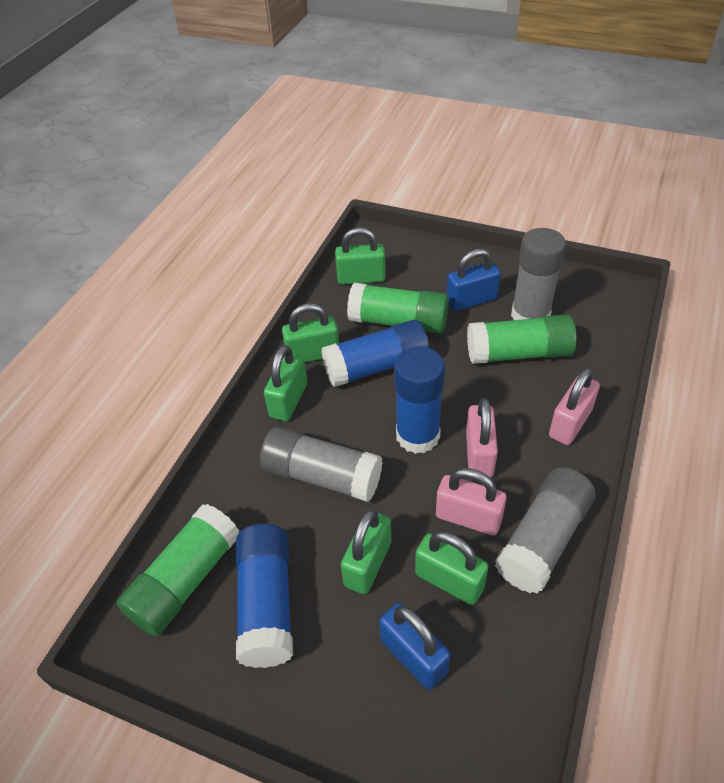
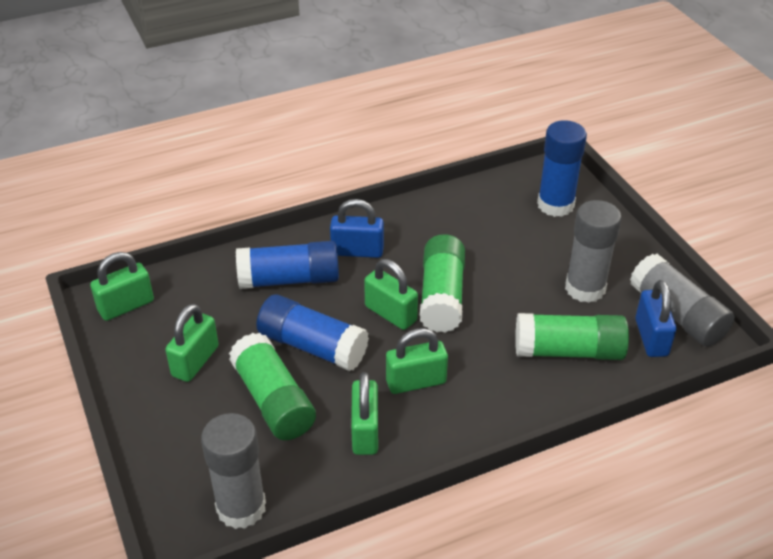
pink padlock: 3 -> 0

